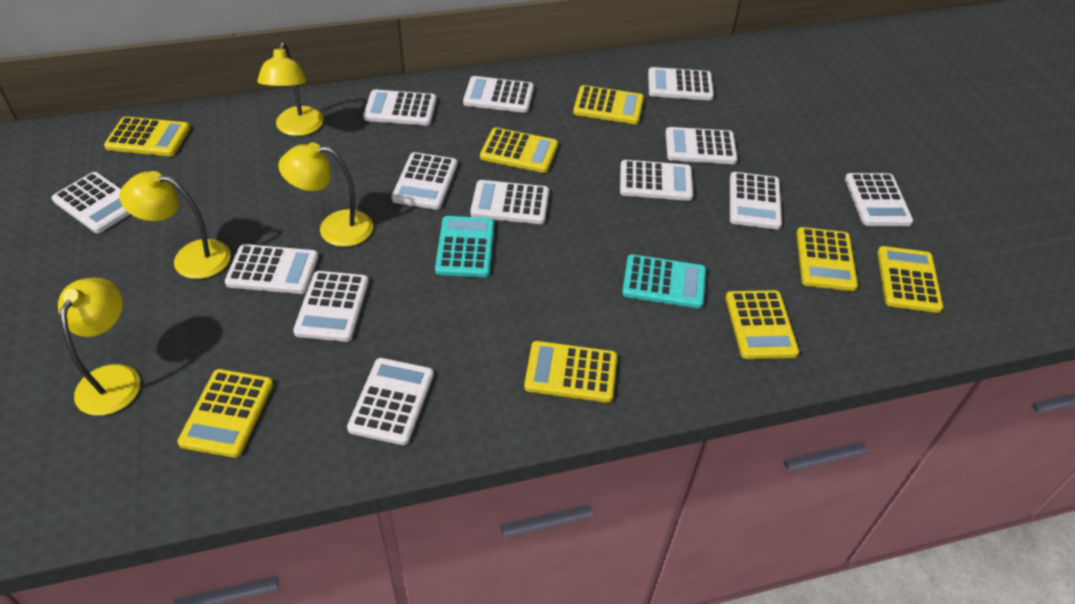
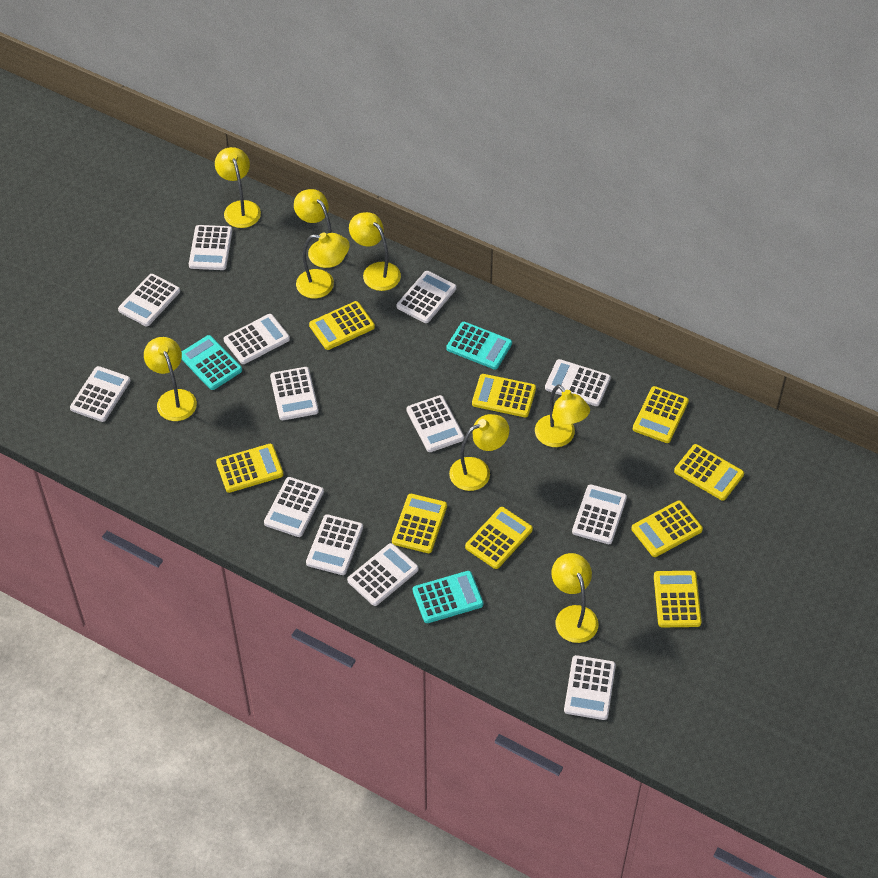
turquoise calculator: 2 -> 3
yellow calculator: 8 -> 9
yellow lamp: 4 -> 8

